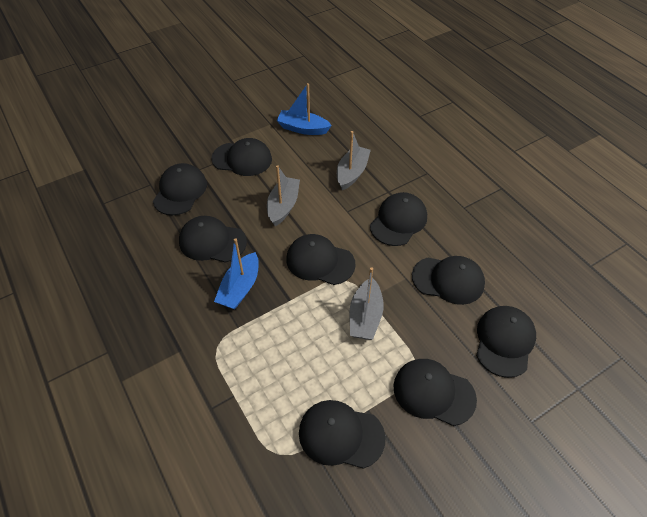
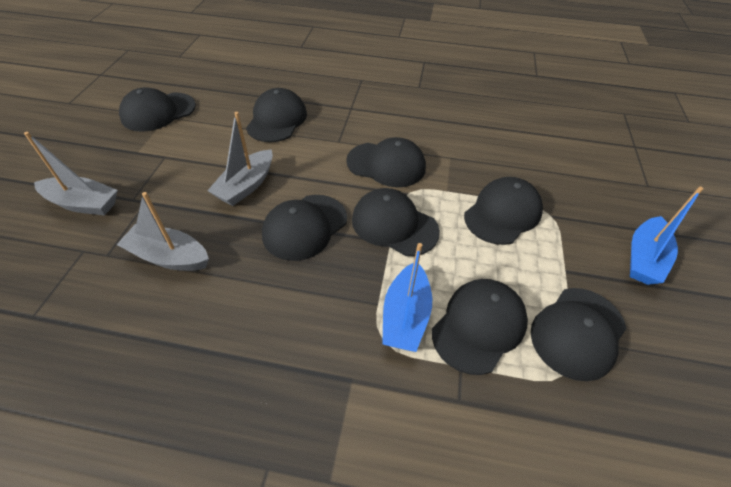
black cap: 9 -> 8

